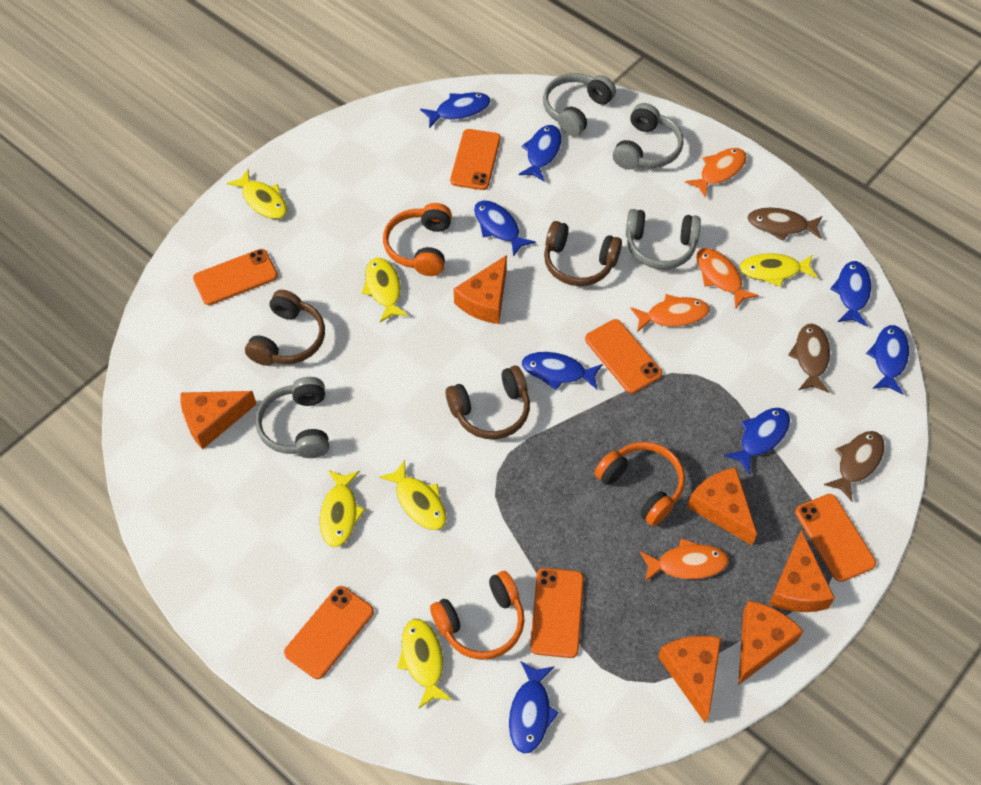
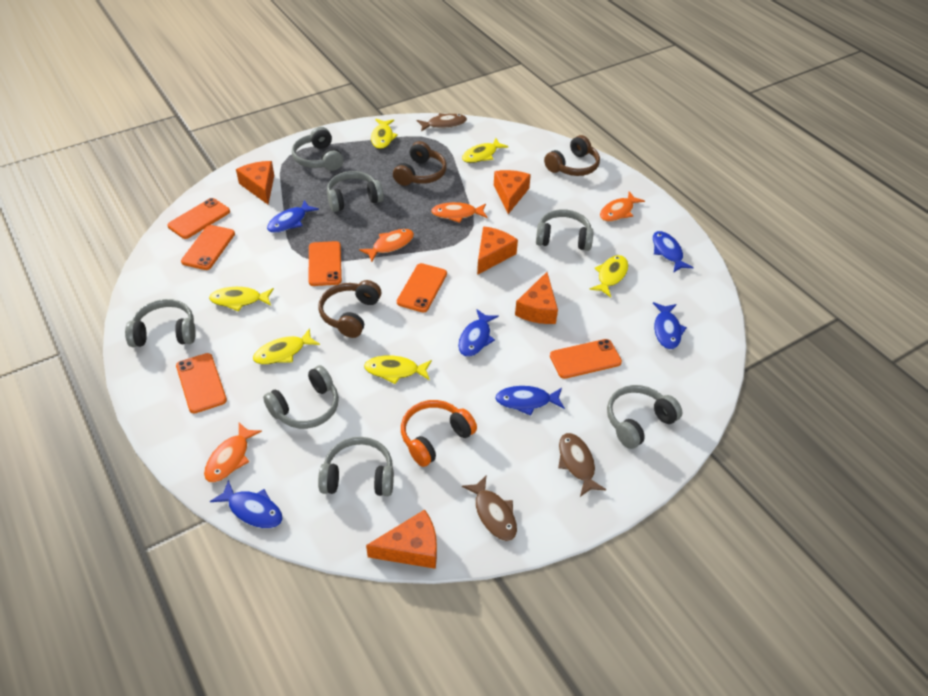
blue fish: 8 -> 6
grey headphones: 4 -> 7
orange cheese: 6 -> 5
orange headphones: 3 -> 1

